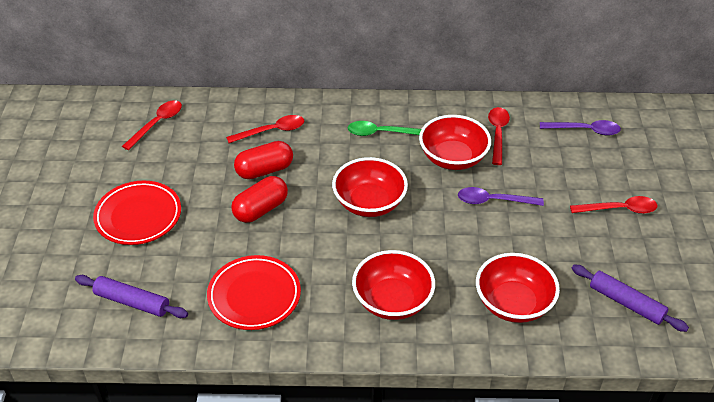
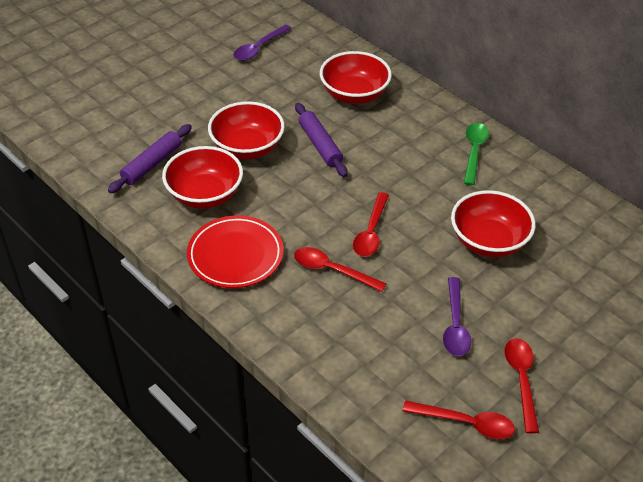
red capsule: 2 -> 0
red plate: 2 -> 1

